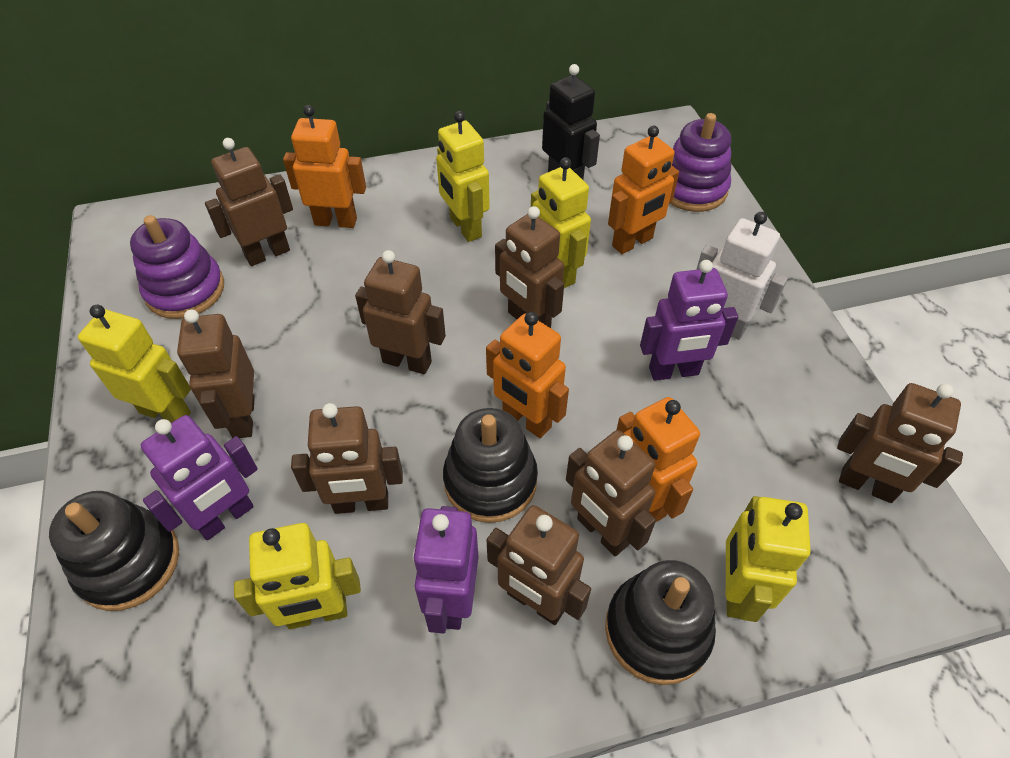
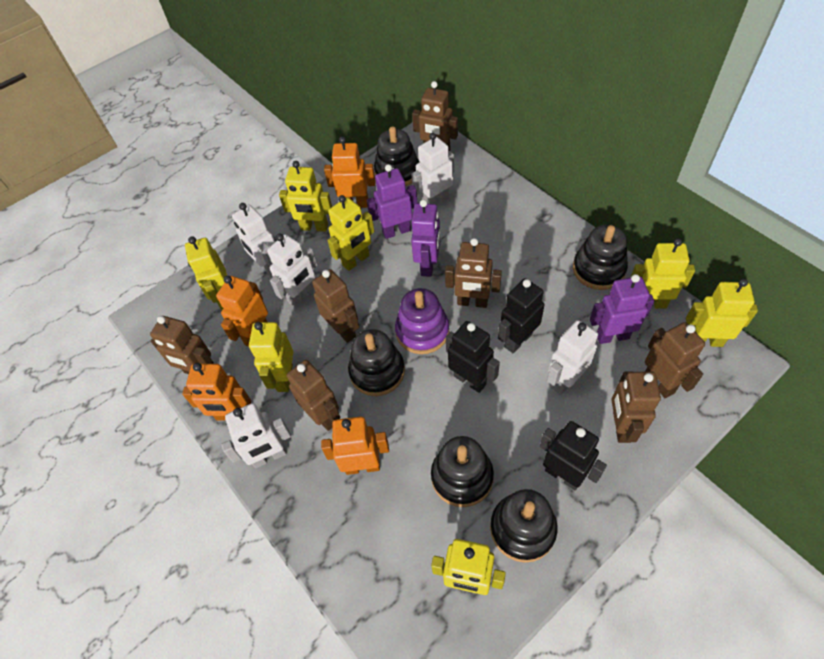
black robot: 1 -> 3
black stacking toy: 3 -> 5
brown robot: 8 -> 7
purple stacking toy: 2 -> 1
white robot: 1 -> 5
yellow robot: 5 -> 7

